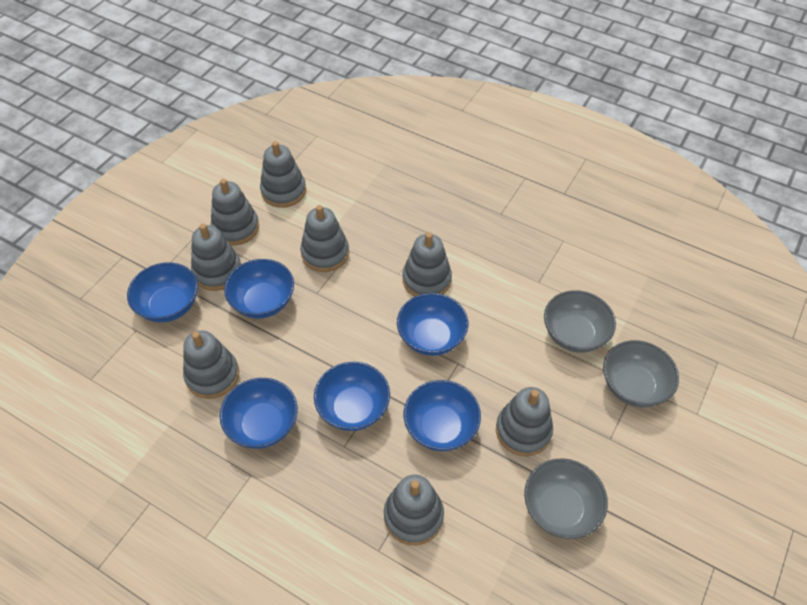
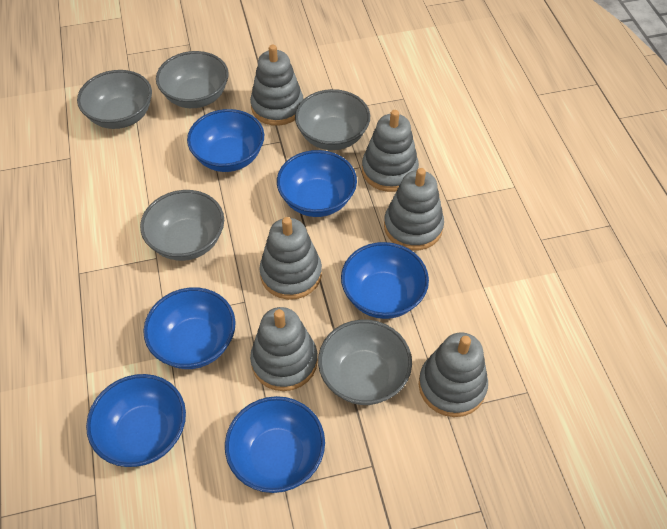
grey bowl: 3 -> 5
grey stacking toy: 8 -> 6

